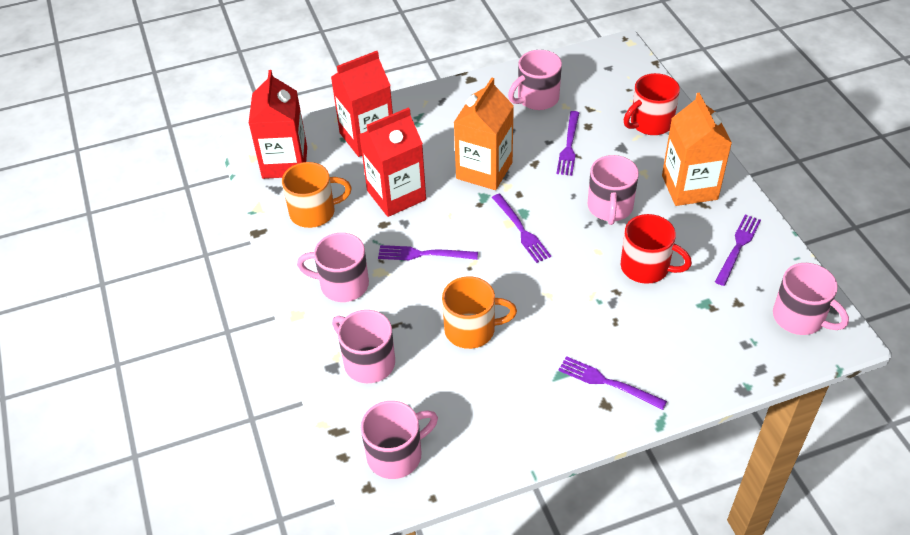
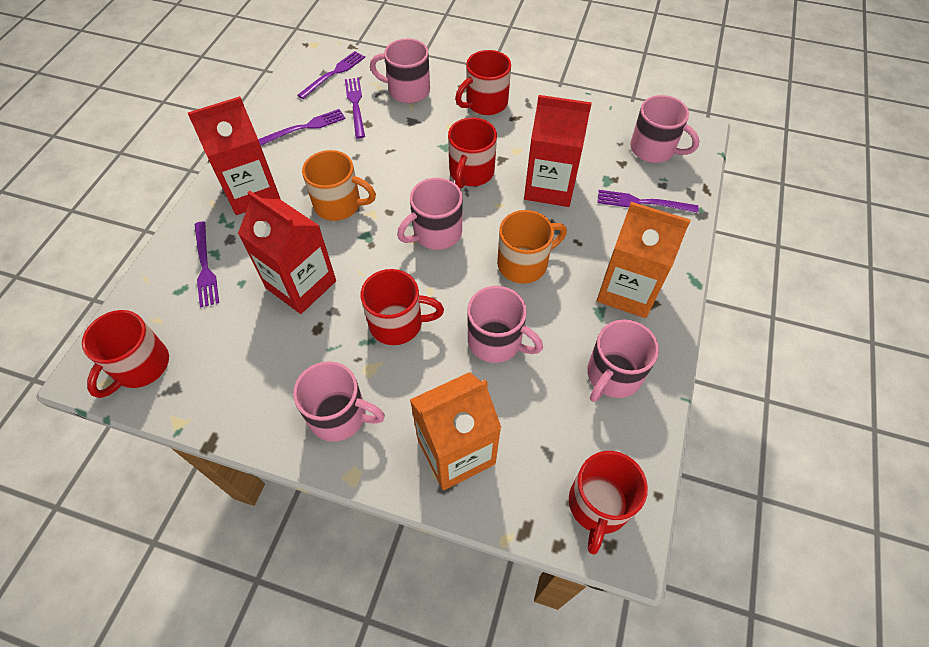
red mug: 2 -> 5

